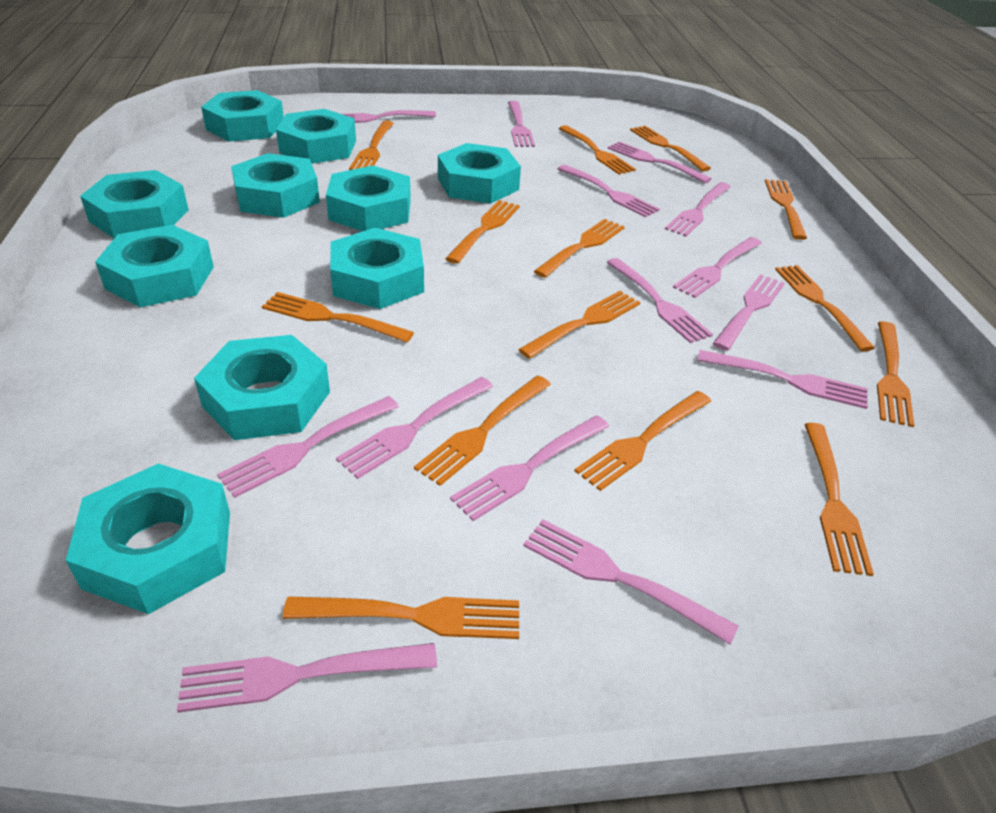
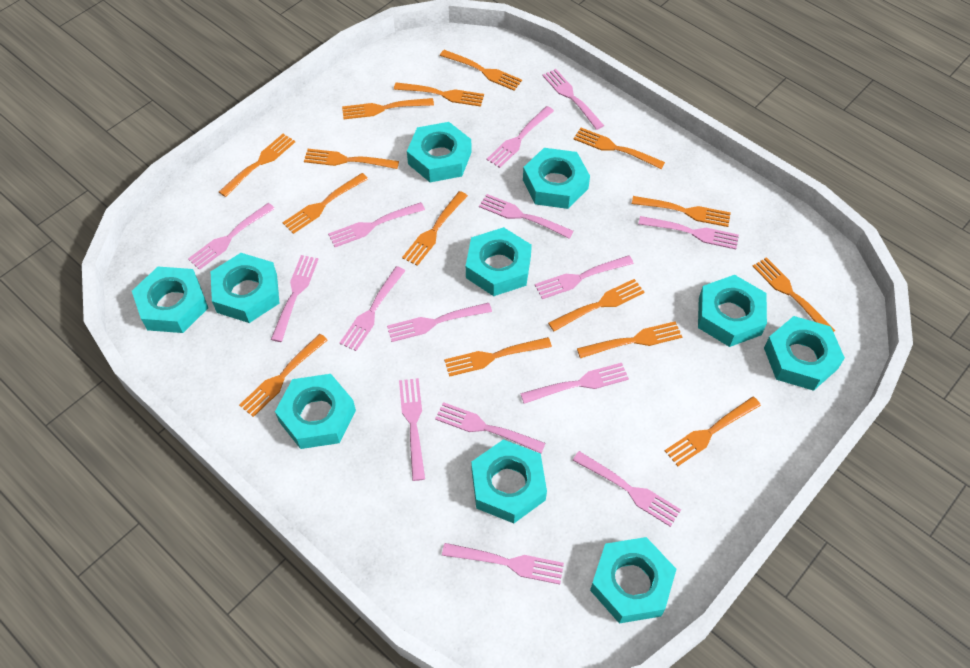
orange fork: 14 -> 15
pink fork: 14 -> 15

